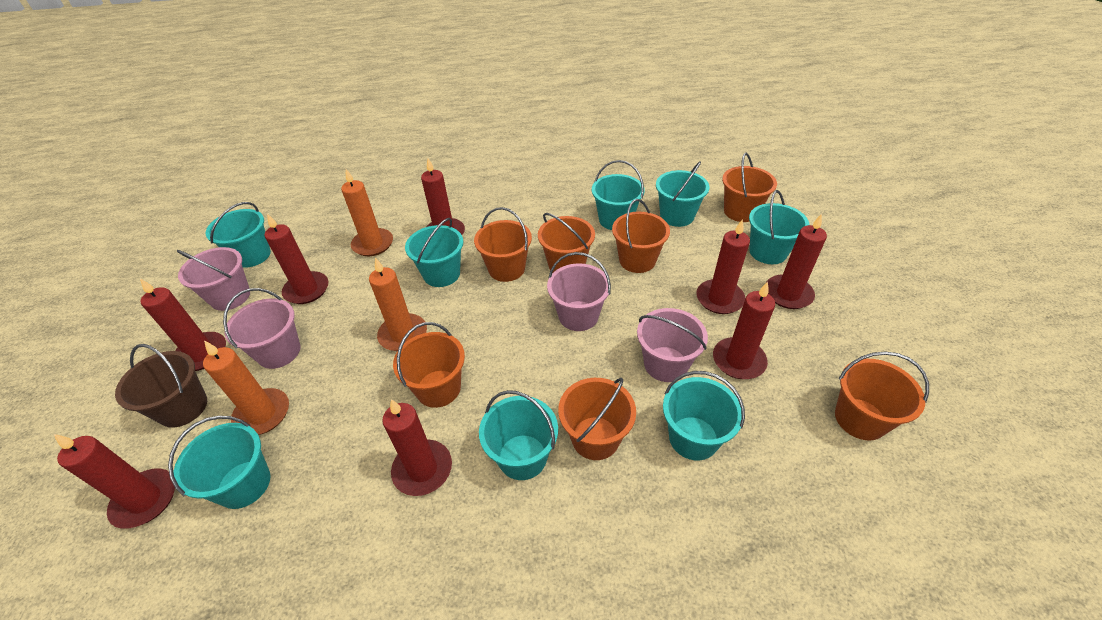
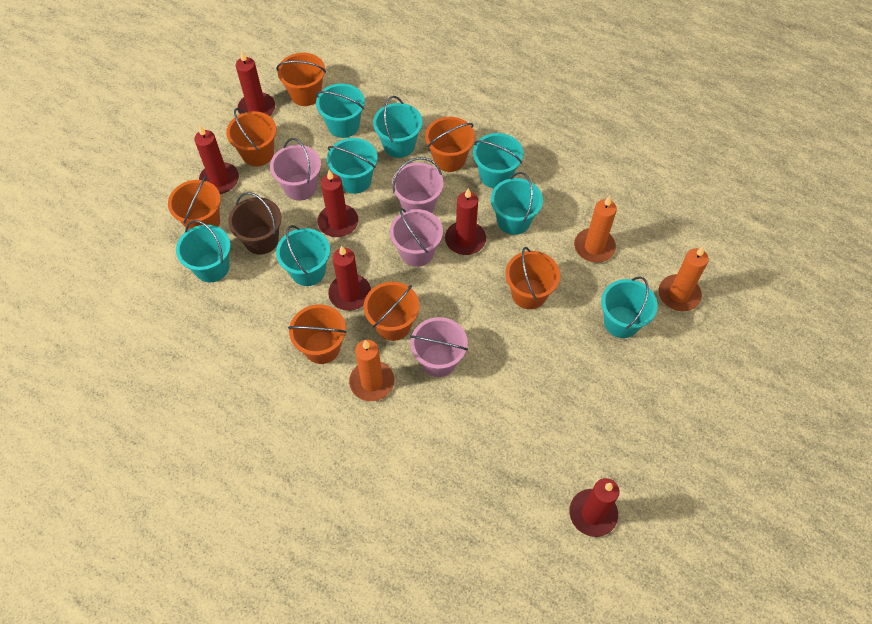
red candle: 8 -> 6

